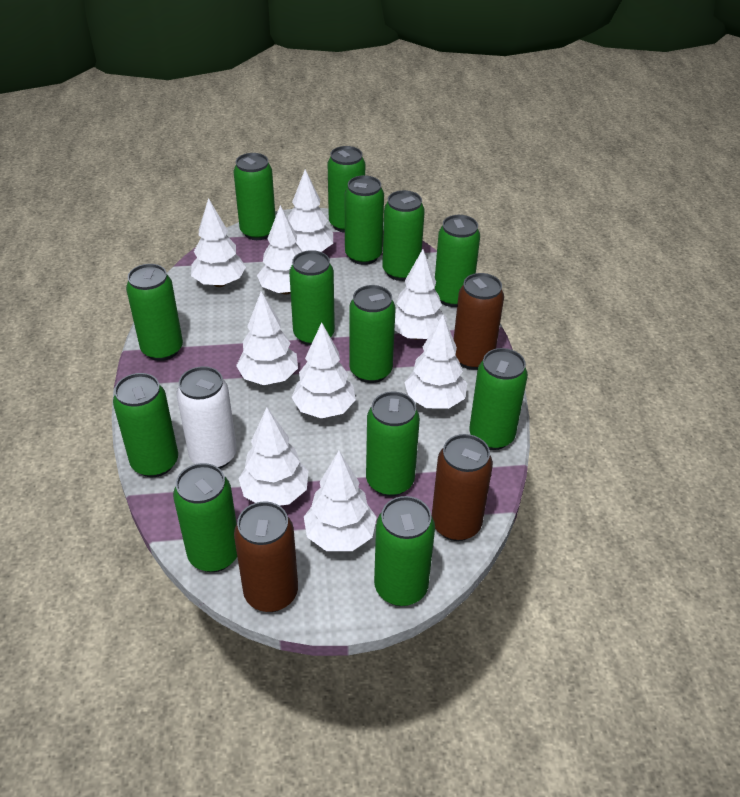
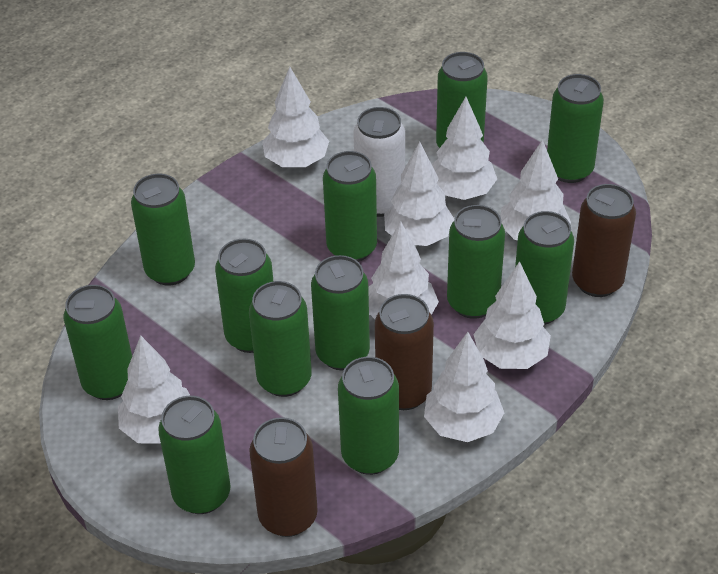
green can: 13 -> 12
white tree: 9 -> 8

